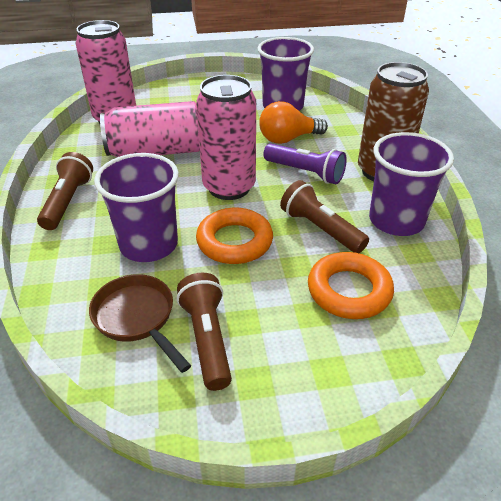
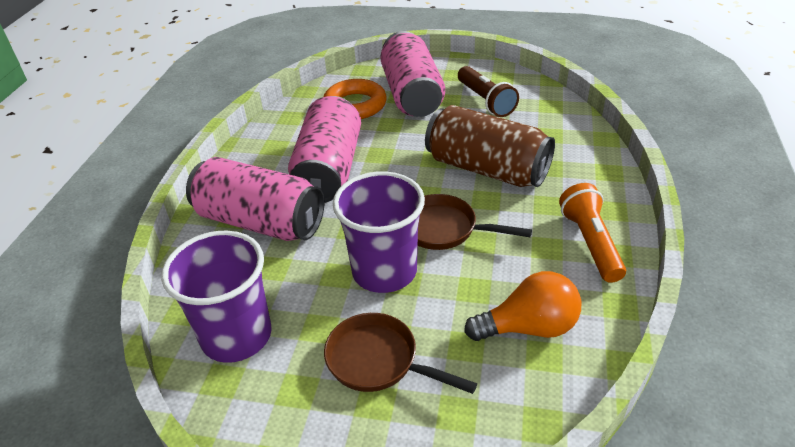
brown flashlight: 3 -> 1
brown pan: 1 -> 2
orange flashlight: 0 -> 1
orange ring: 2 -> 1
purple cup: 3 -> 2
purple flashlight: 1 -> 0

